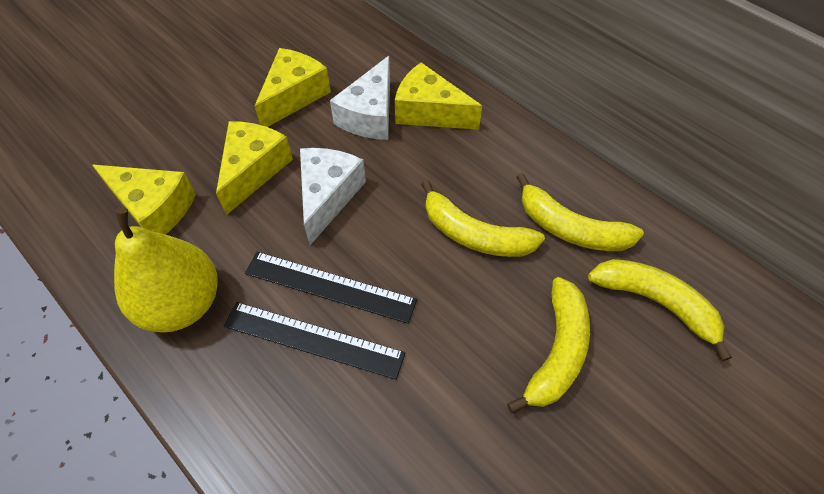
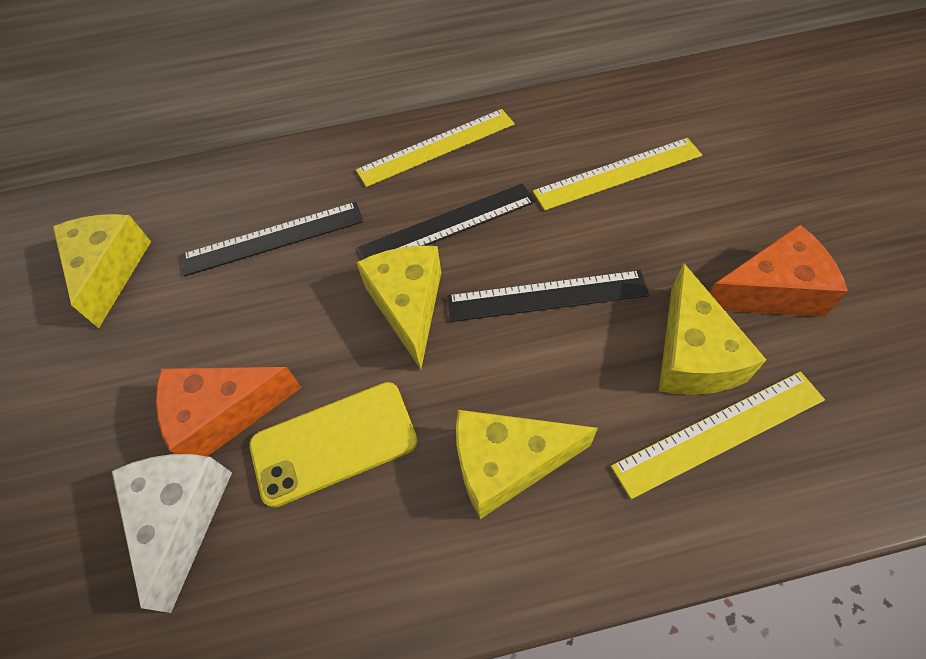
black ruler: 2 -> 3
orange cheese: 0 -> 2
white cheese: 2 -> 1
yellow banana: 4 -> 0
yellow pear: 1 -> 0
yellow phone: 0 -> 1
yellow ruler: 0 -> 3

